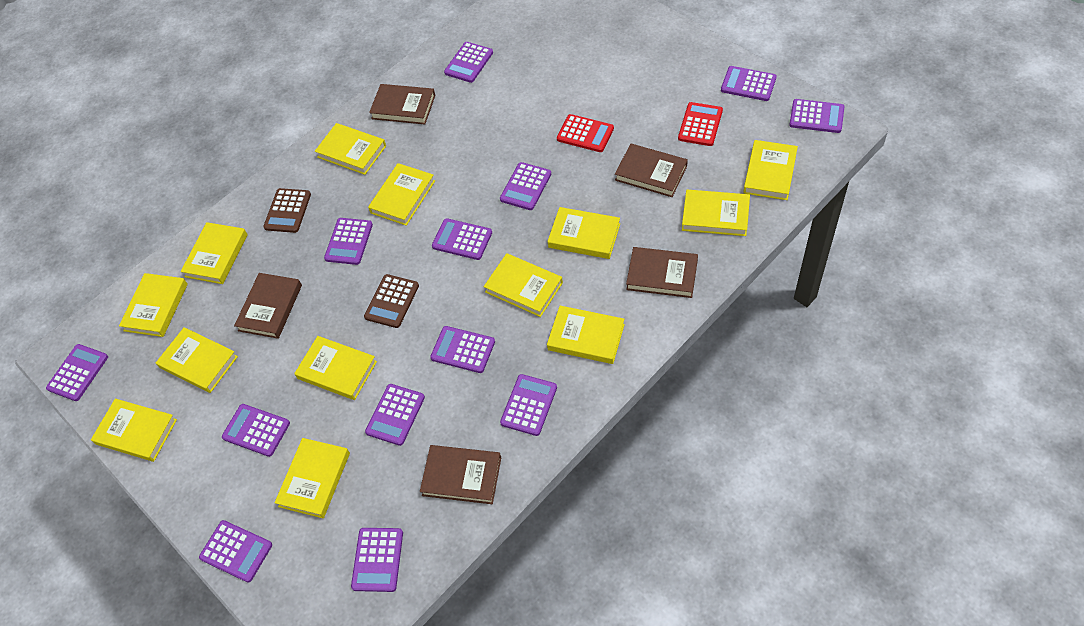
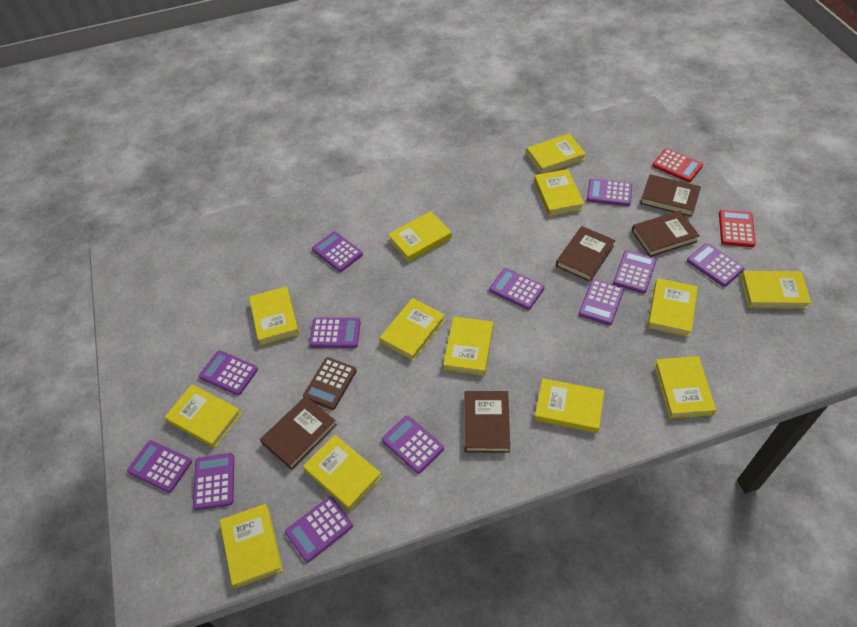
brown calculator: 2 -> 1
purple calculator: 13 -> 12

